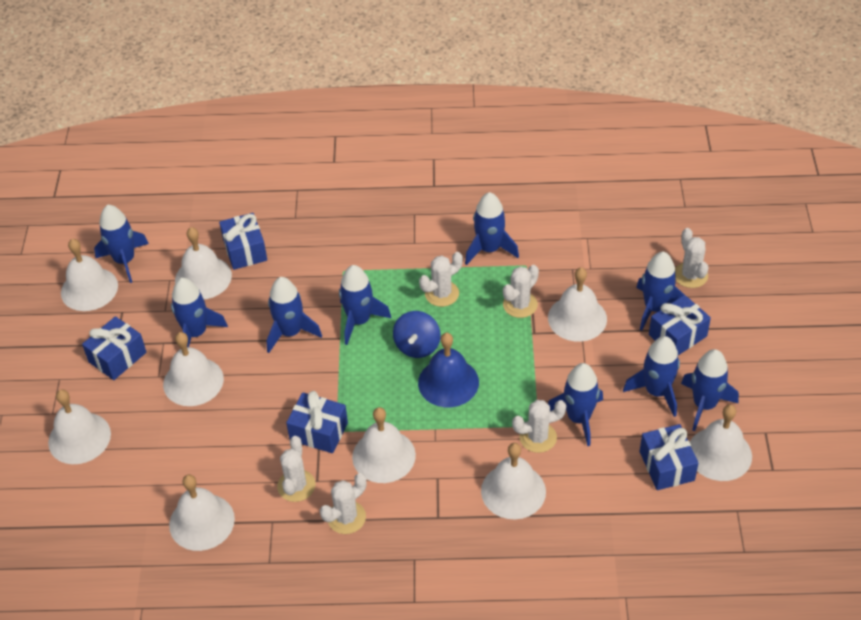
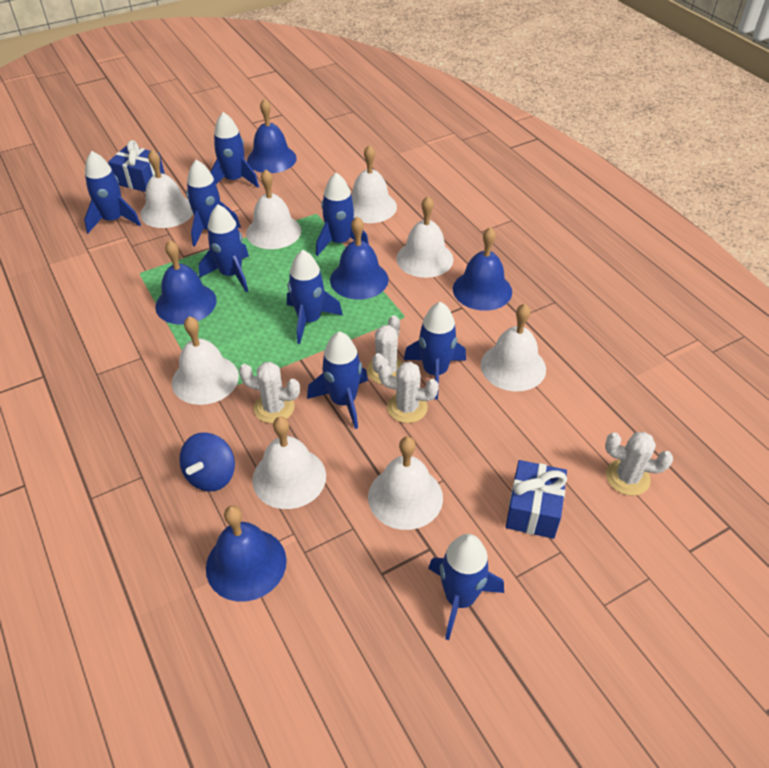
blue bell: 1 -> 5
blue gift: 5 -> 2
white bell: 9 -> 8
white cactus: 6 -> 4

